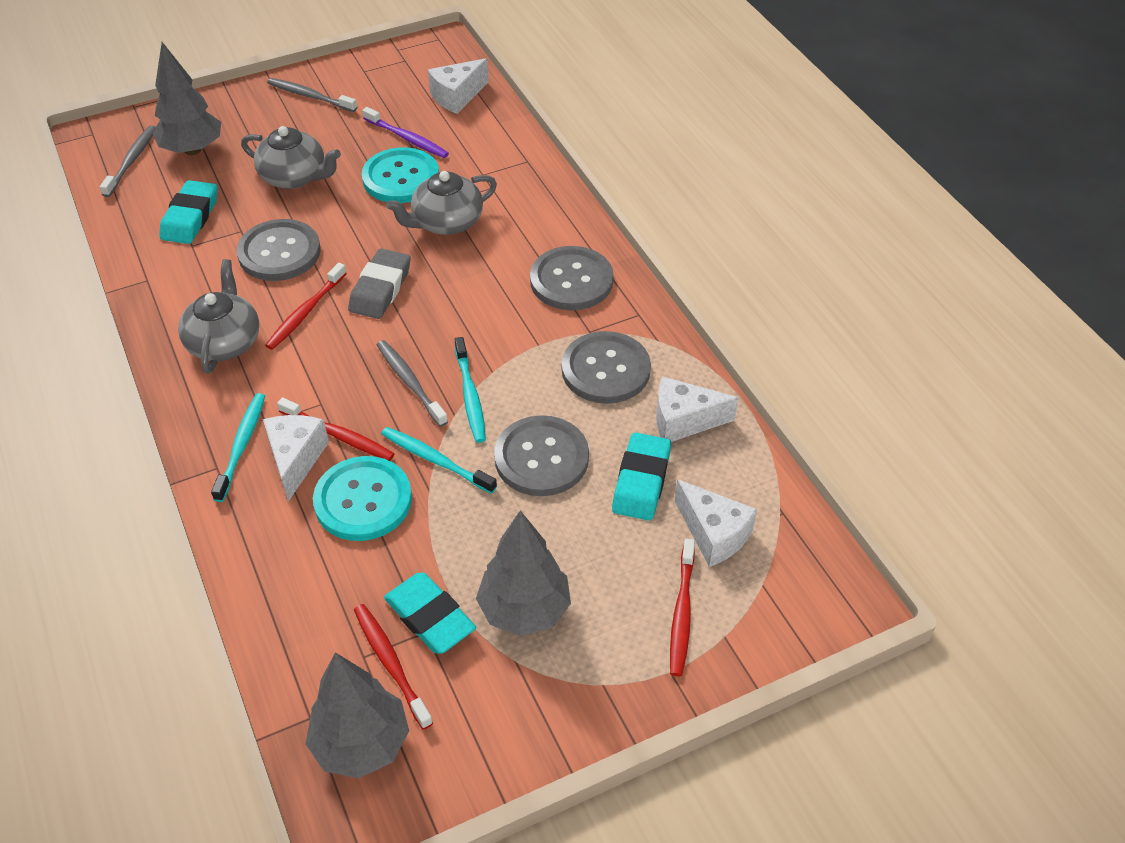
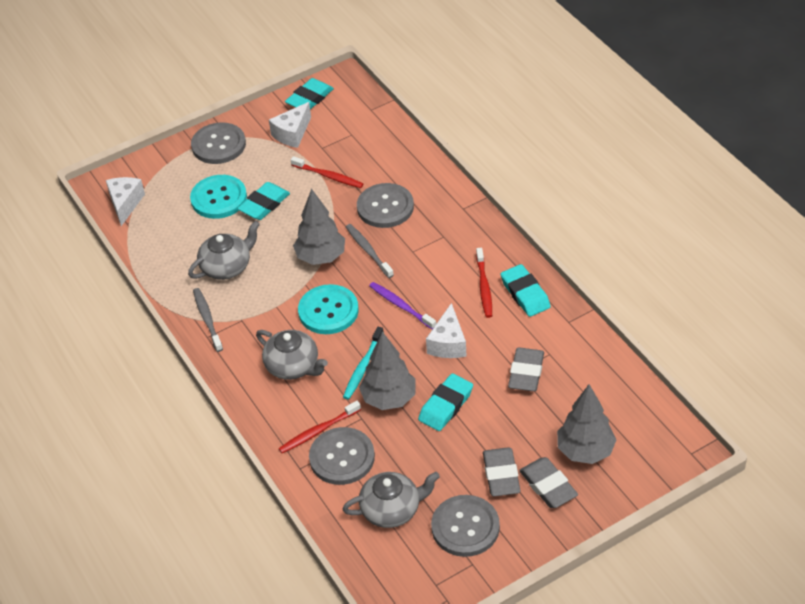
grey eraser: 1 -> 3
grey toothbrush: 3 -> 2
red toothbrush: 4 -> 3
turquoise eraser: 3 -> 4
turquoise toothbrush: 3 -> 1
white cheese: 4 -> 3

